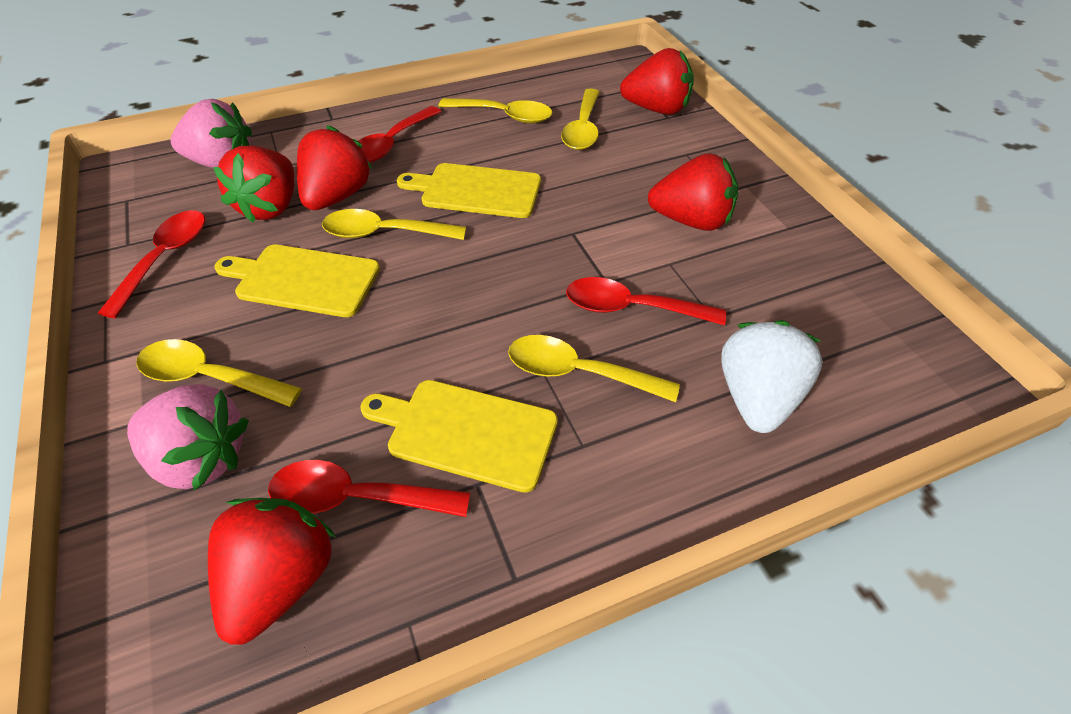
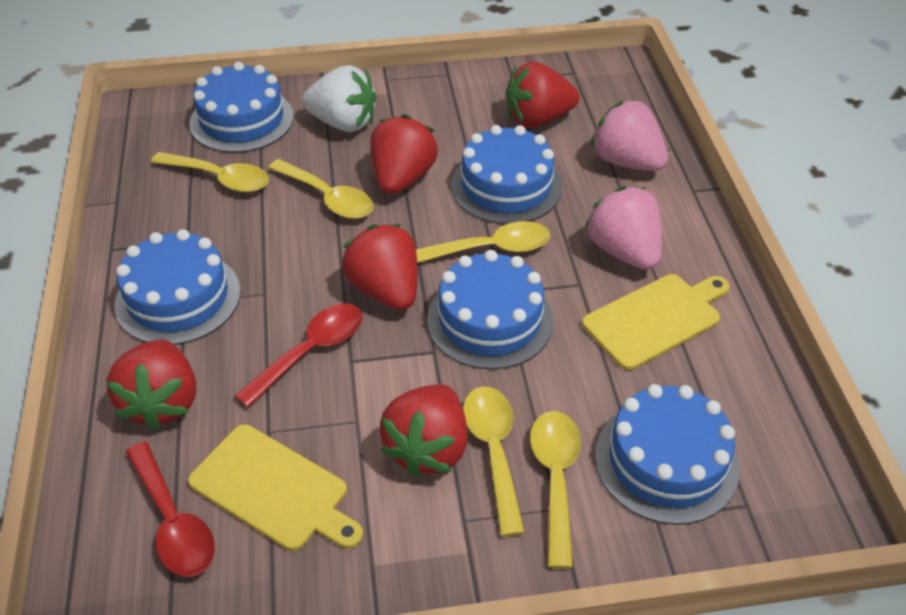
blue cake: 0 -> 5
red spoon: 4 -> 2
yellow cutting board: 3 -> 2

